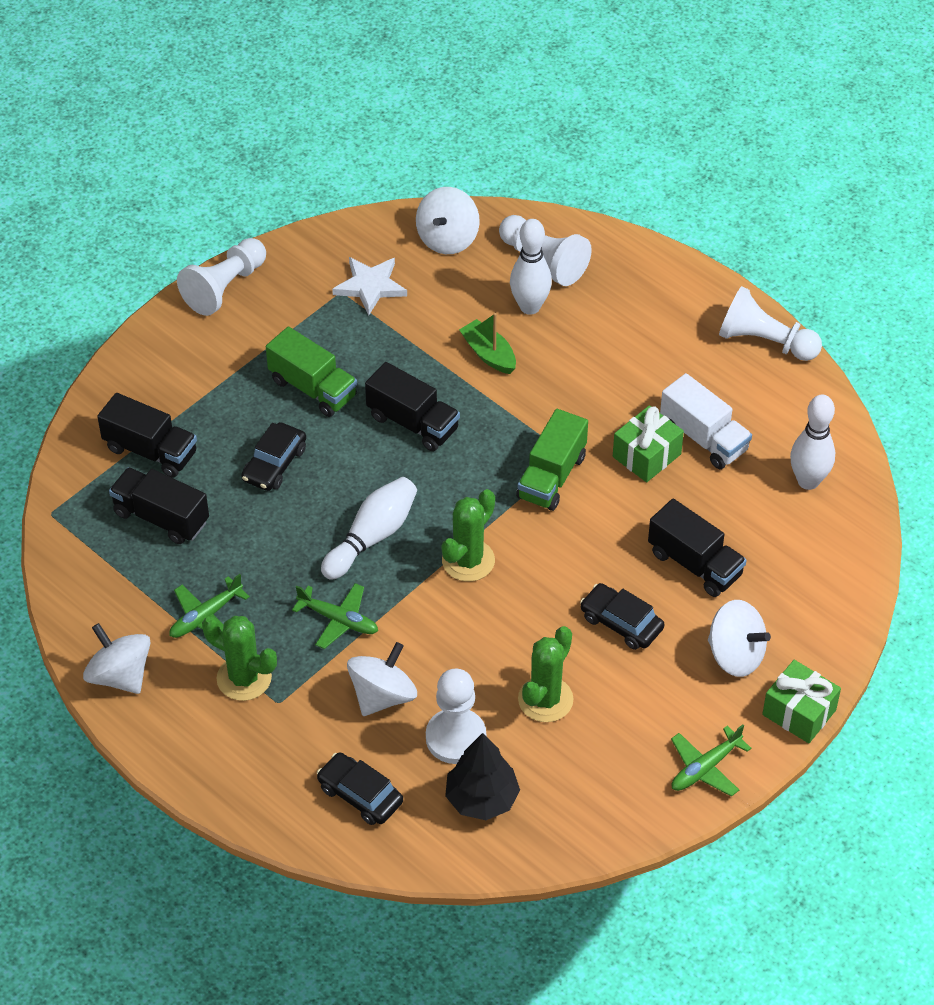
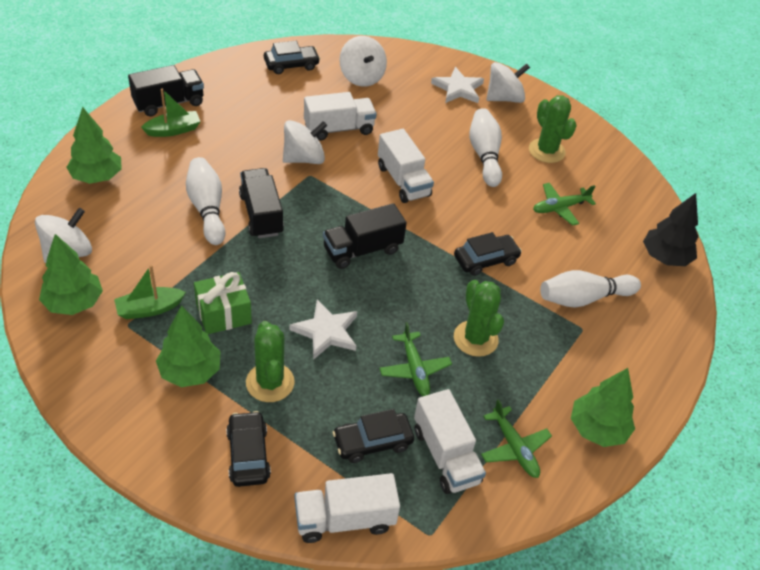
black car: 3 -> 4
black truck: 4 -> 3
green boat: 1 -> 2
green gift: 2 -> 1
green tree: 0 -> 4
green truck: 2 -> 0
white pawn: 4 -> 0
white star: 1 -> 2
white truck: 1 -> 4

